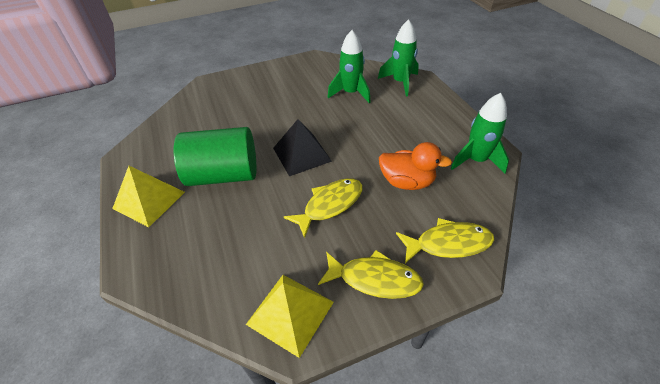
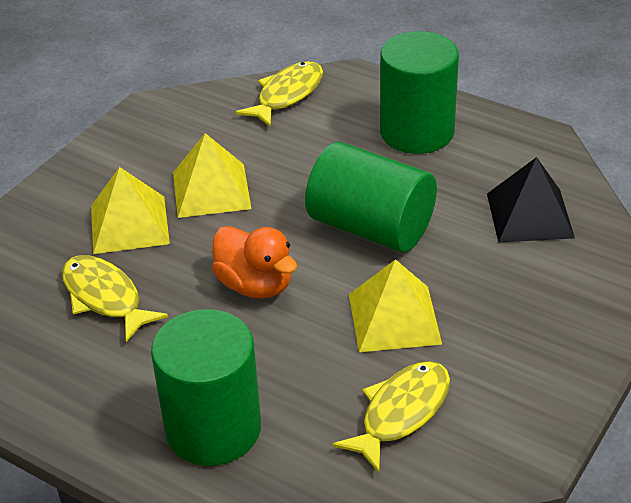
green cylinder: 1 -> 3
green rocket: 3 -> 0
yellow pyramid: 2 -> 3

